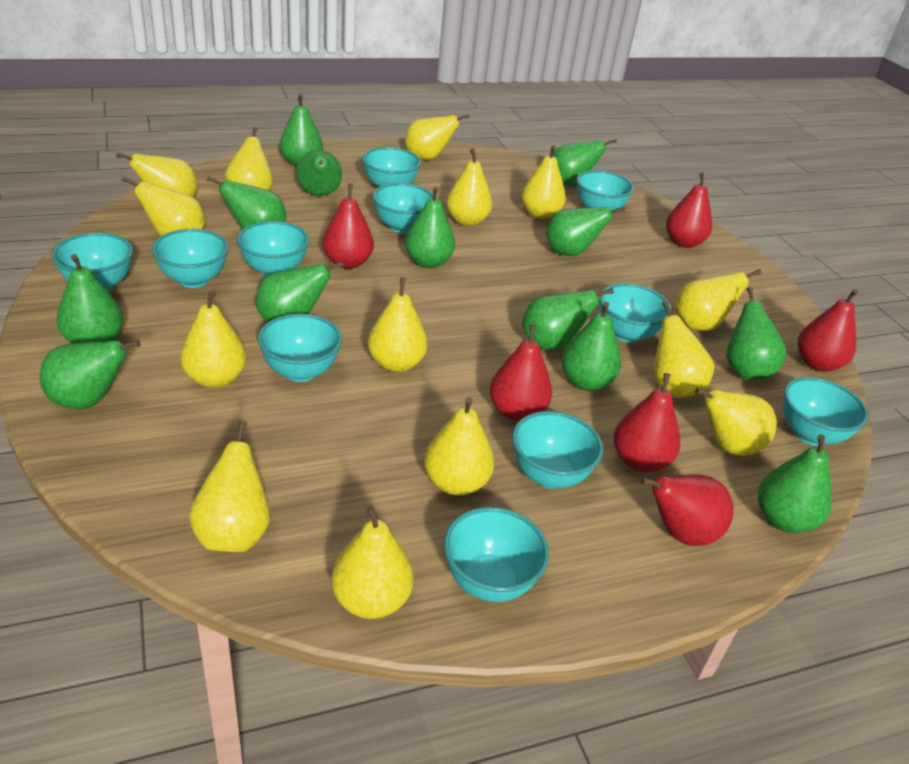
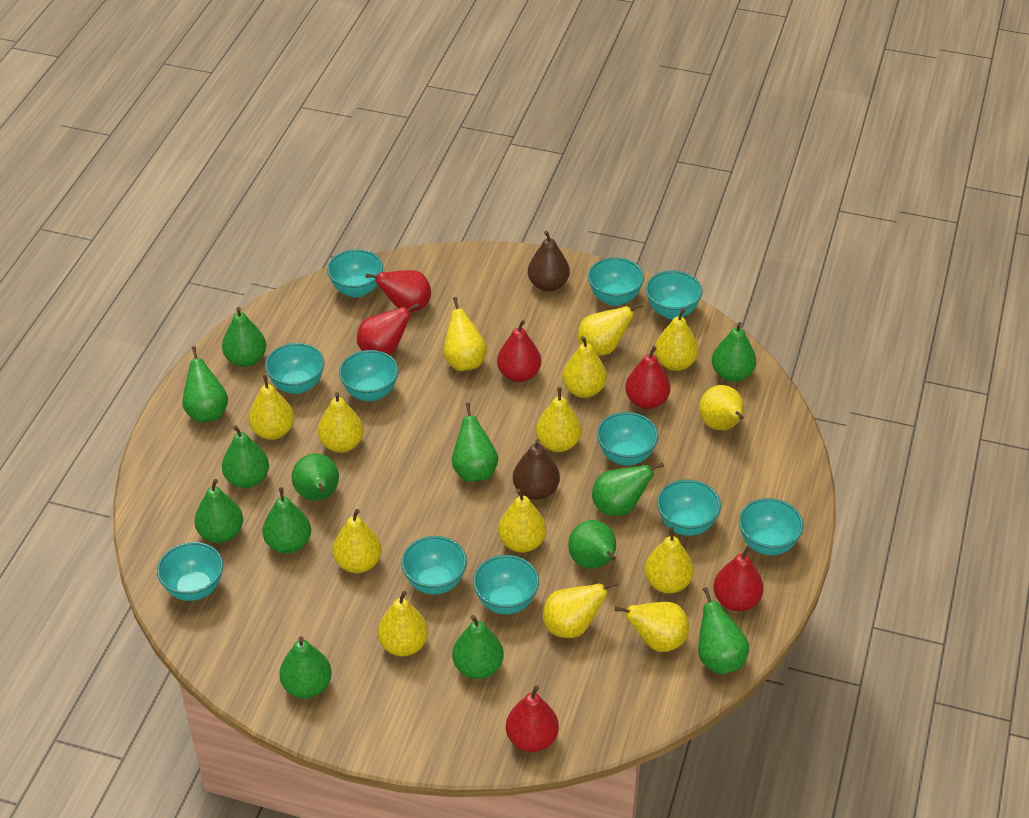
brown pear: 0 -> 2

